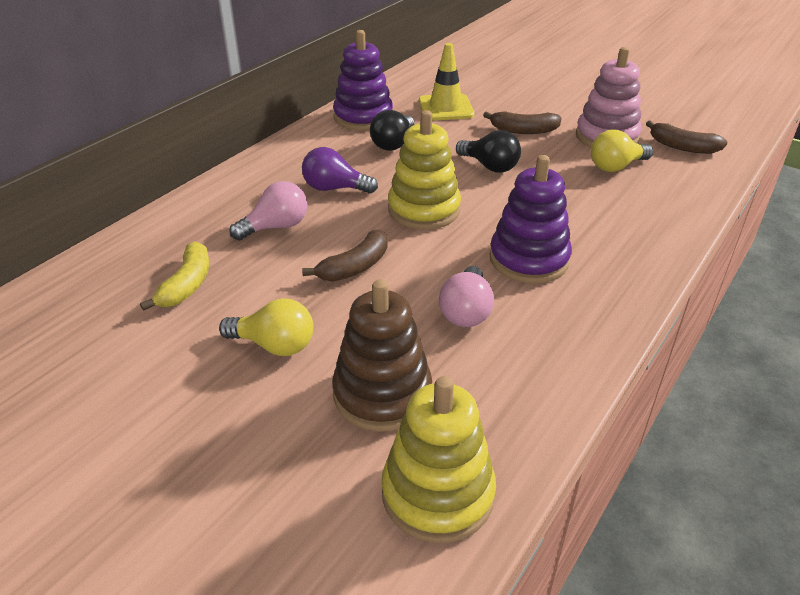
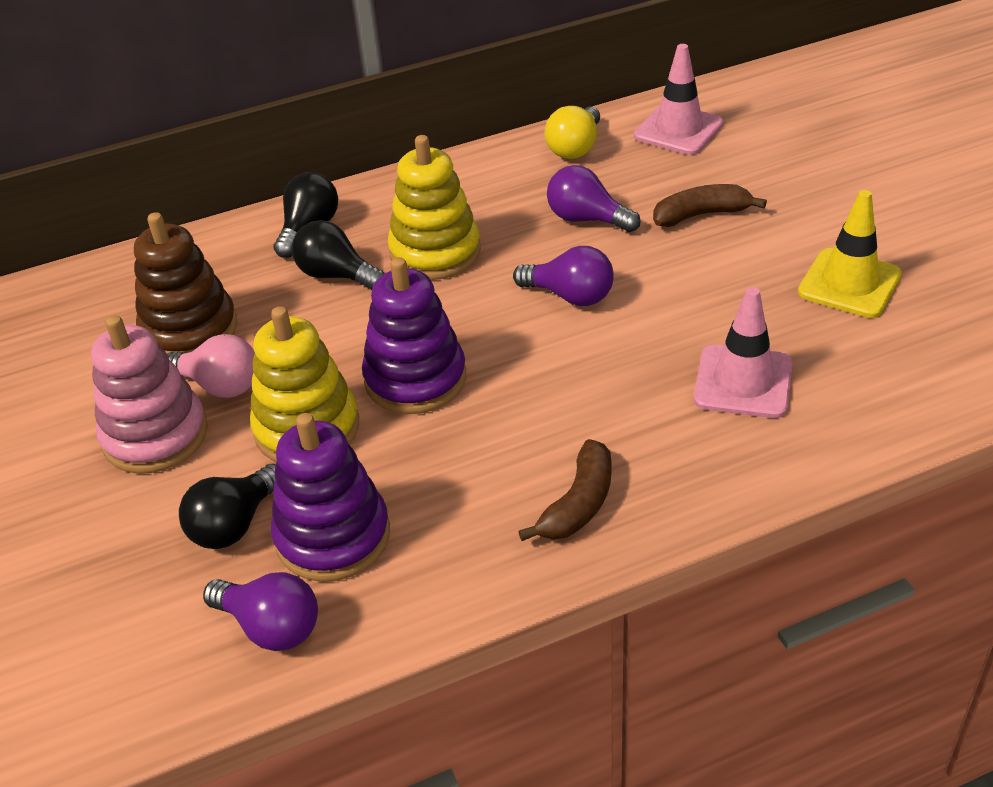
black light bulb: 2 -> 3
brown banana: 3 -> 2
pink light bulb: 2 -> 1
pink traffic cone: 0 -> 2
purple light bulb: 1 -> 3
yellow banana: 1 -> 0
yellow light bulb: 2 -> 1

